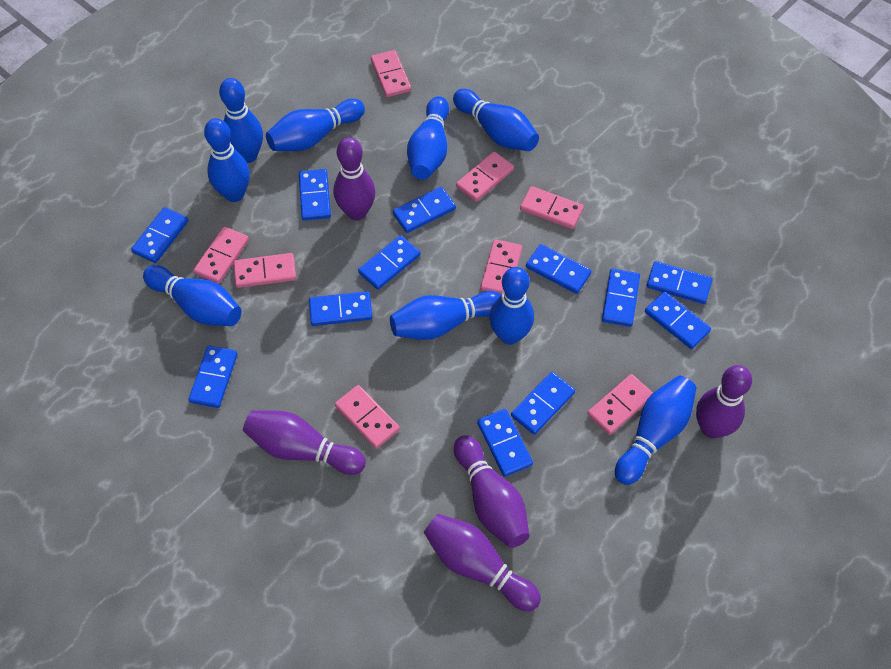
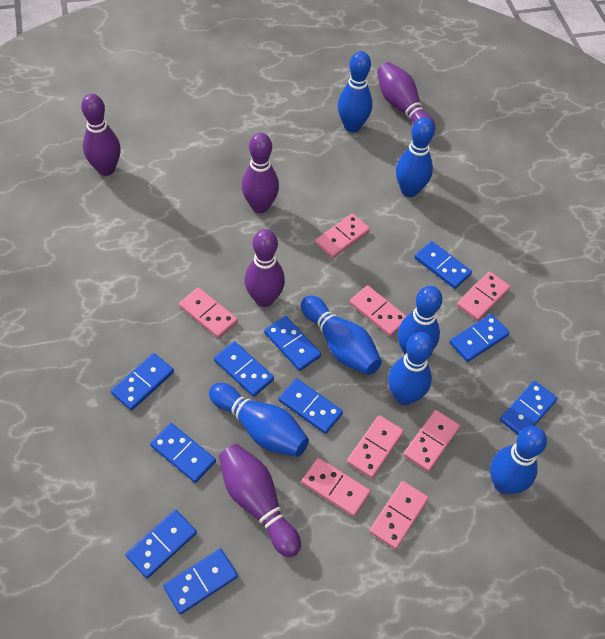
blue bowling pin: 9 -> 7
blue domino: 12 -> 10

